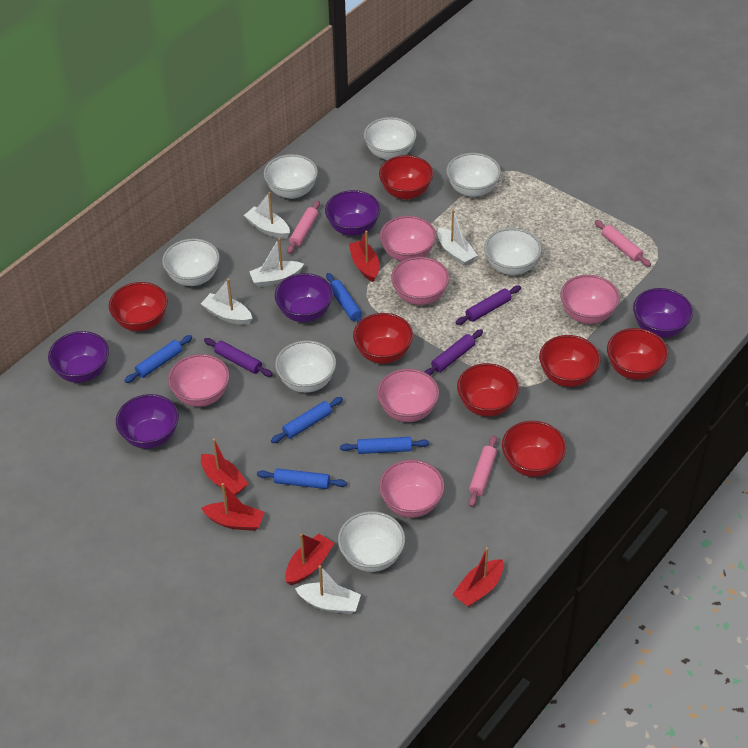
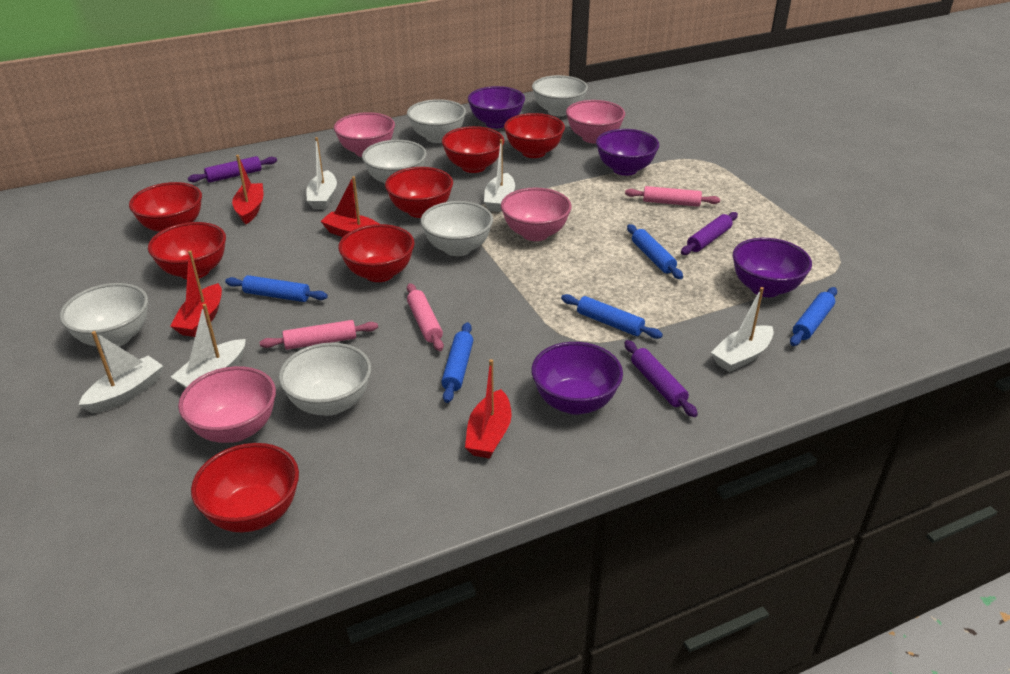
pink bowl: 6 -> 4
purple bowl: 5 -> 4
red boat: 5 -> 4
white bowl: 7 -> 6

